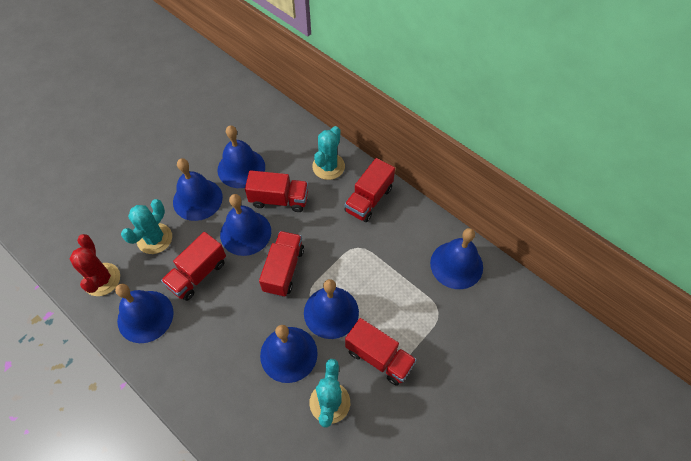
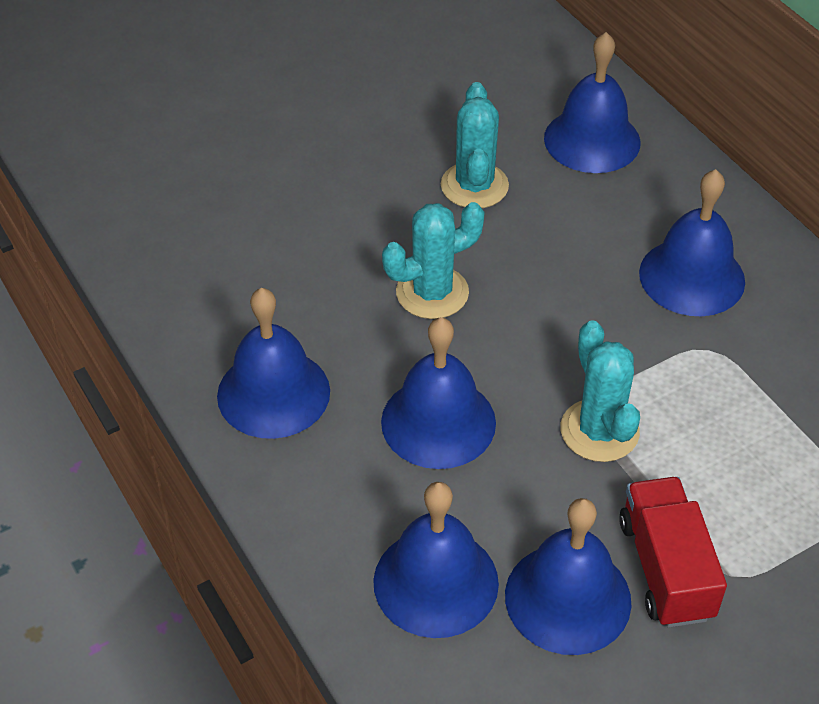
blue bell: 7 -> 6
red cactus: 1 -> 0
red truck: 5 -> 1

